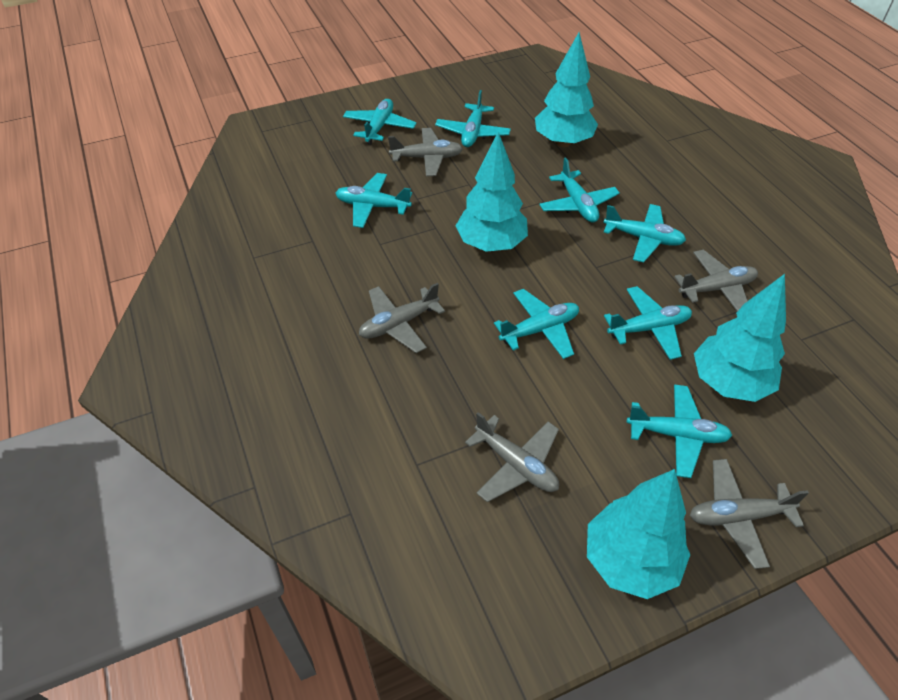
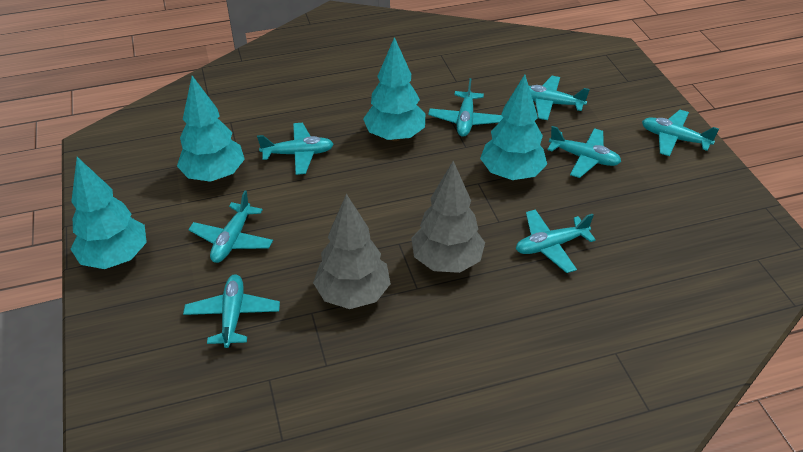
grey plane: 5 -> 0
grey tree: 0 -> 2

